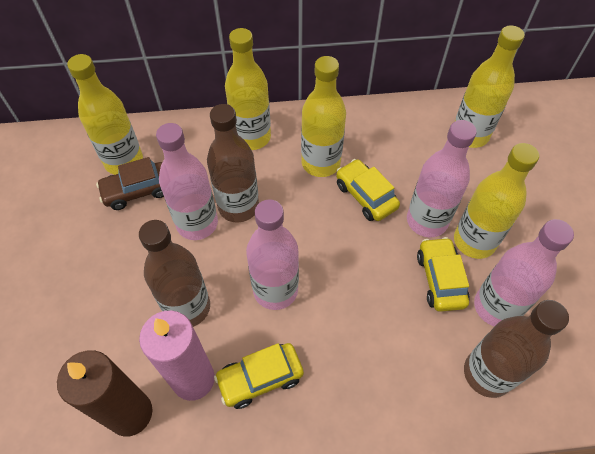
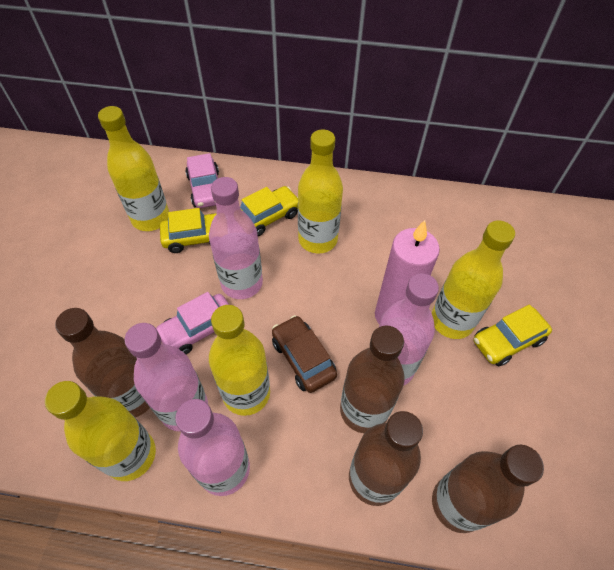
brown bottle: 3 -> 4
brown candle: 1 -> 0
pink car: 0 -> 2

